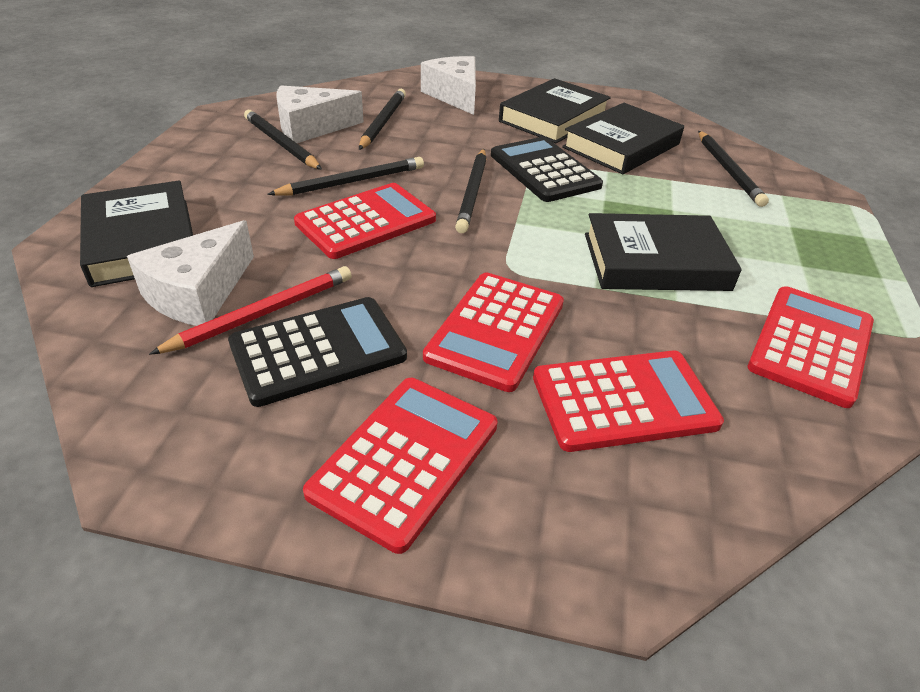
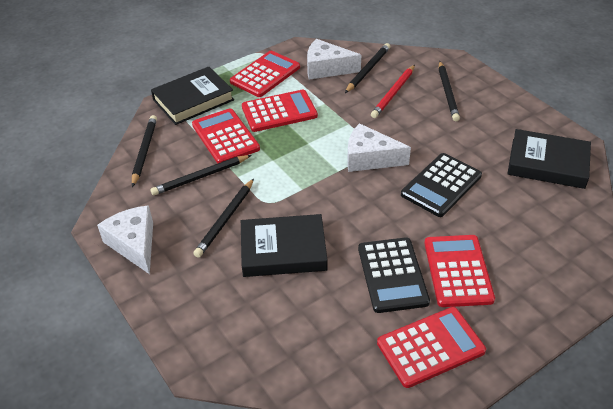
black book: 4 -> 3

